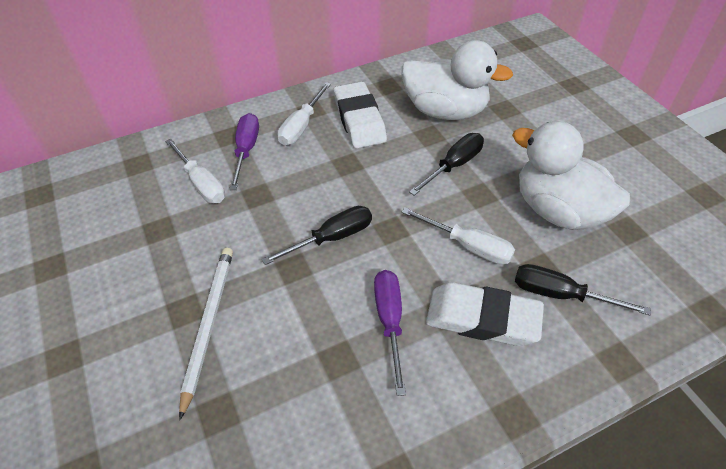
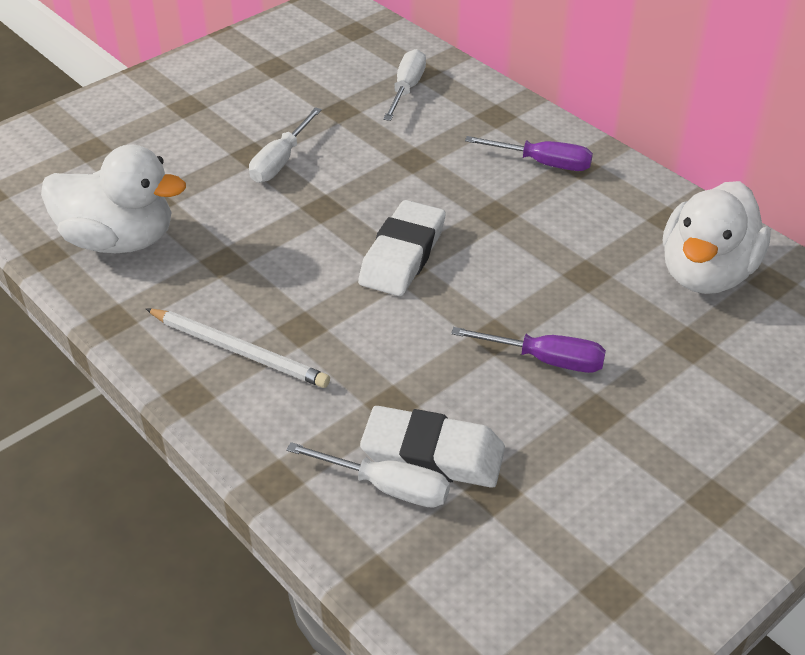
black screwdriver: 3 -> 0

